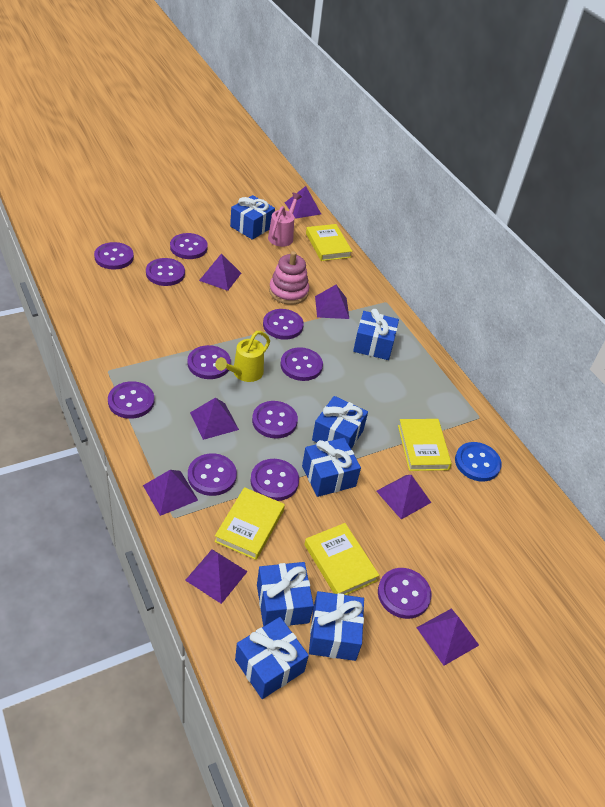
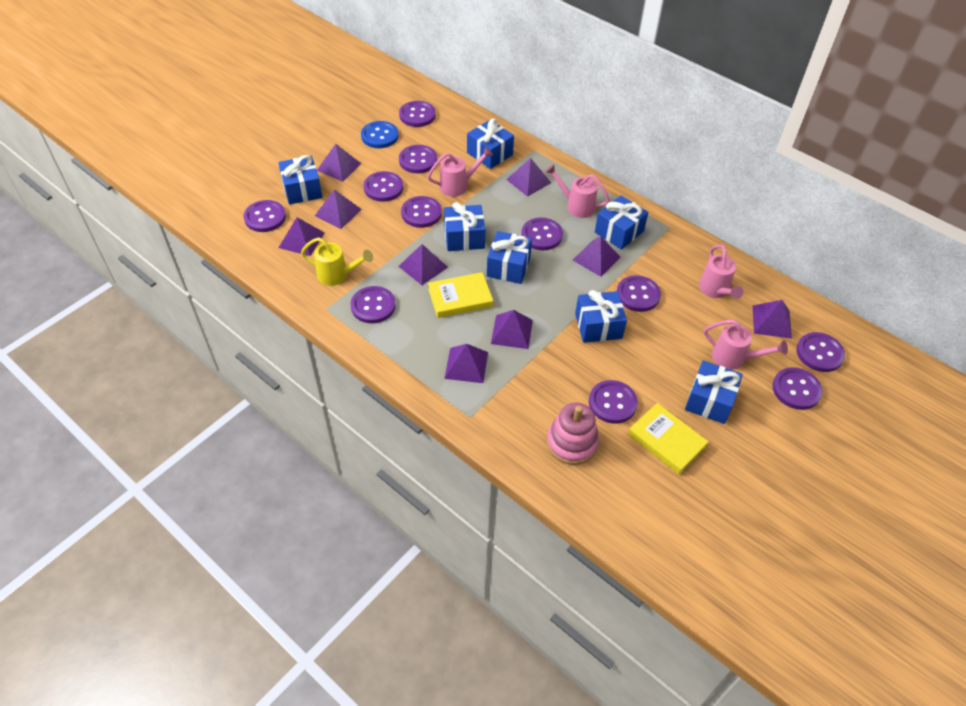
pink watering can: 1 -> 4
purple pyramid: 8 -> 9
yellow book: 4 -> 2

